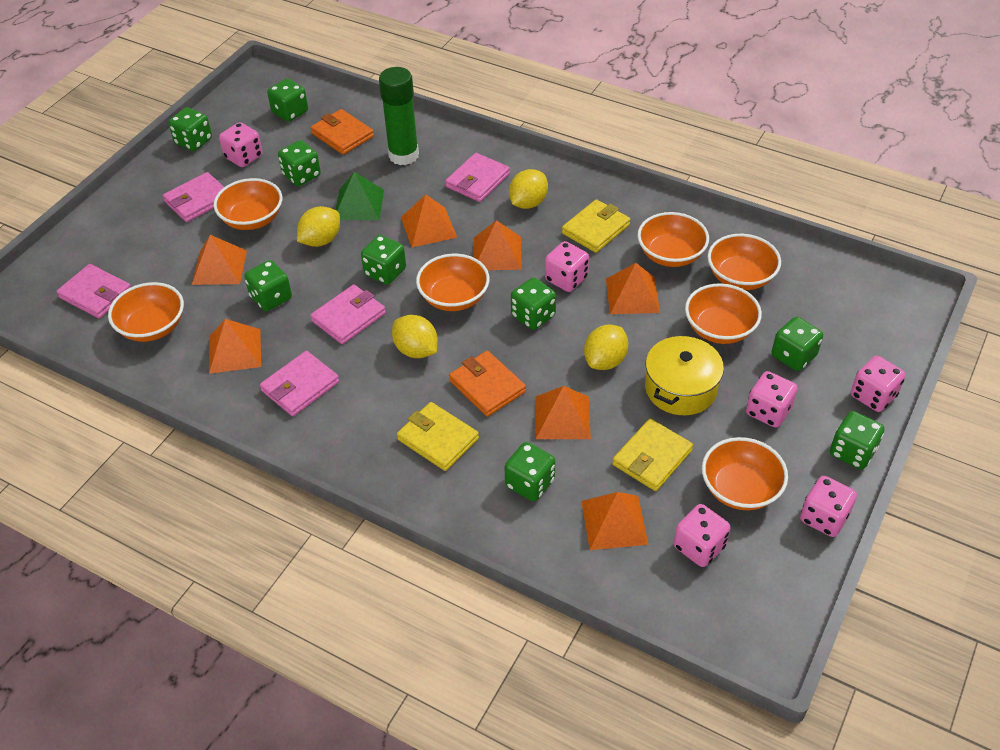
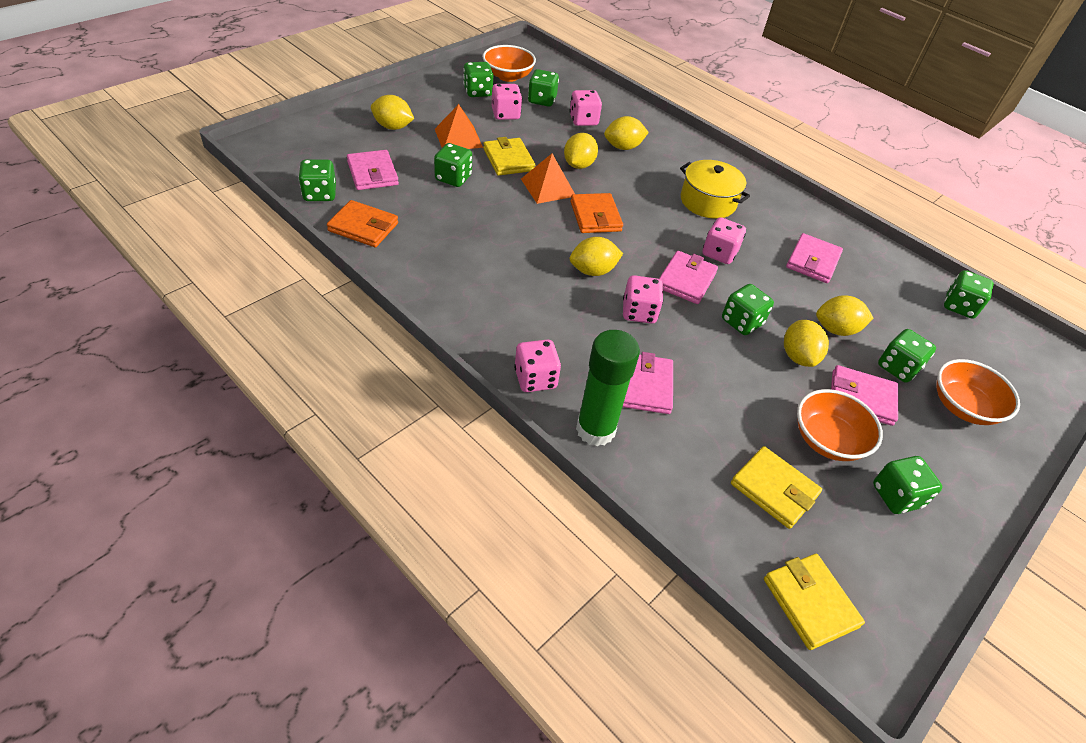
green dice: 9 -> 8
green pyramid: 1 -> 0
orange bowl: 7 -> 3
orange pyramid: 7 -> 2
pink dice: 6 -> 5
yellow lemon: 4 -> 6

